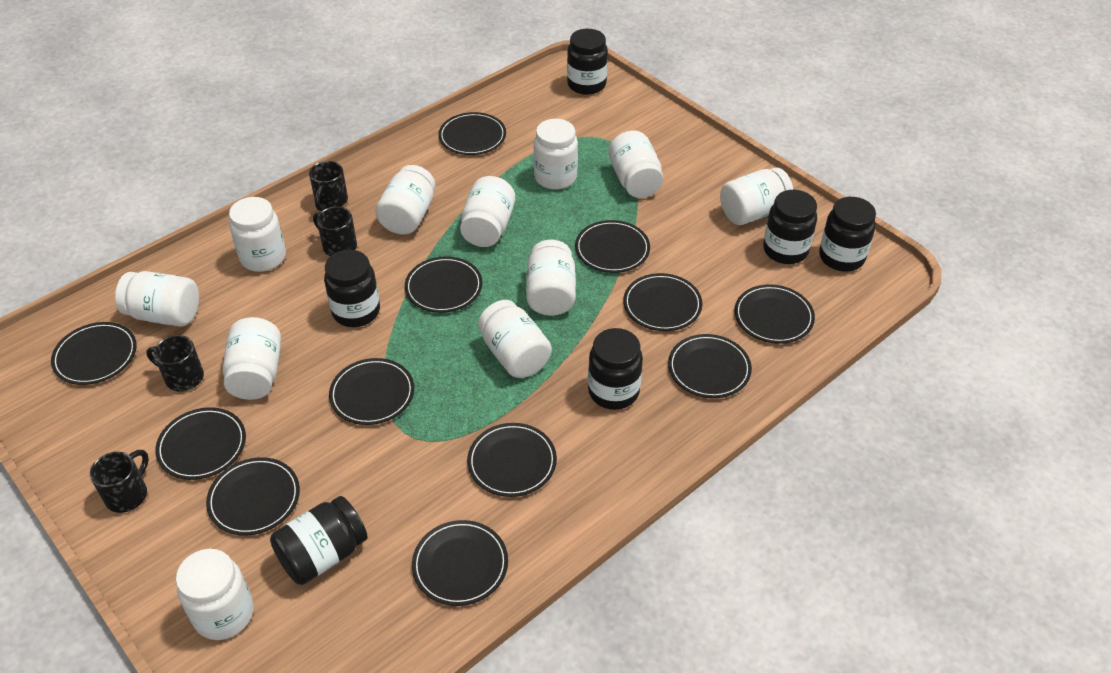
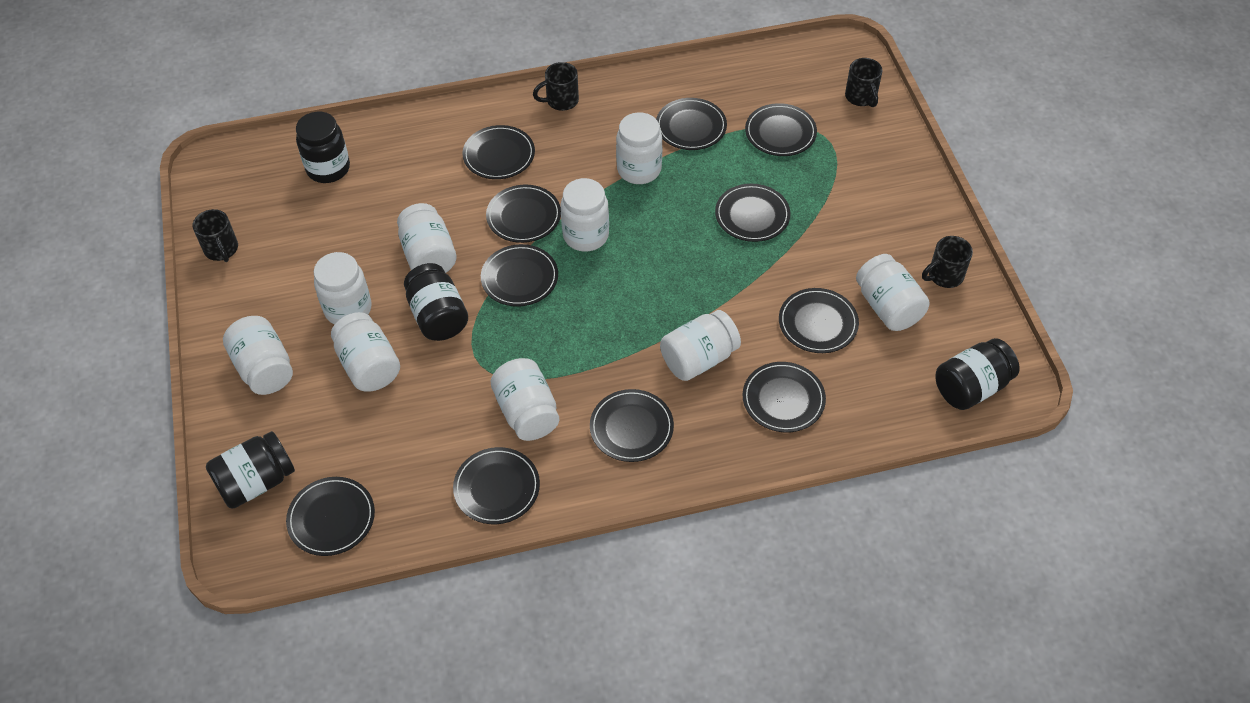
black jar: 6 -> 4
black plate: 12 -> 11
white jar: 11 -> 9

